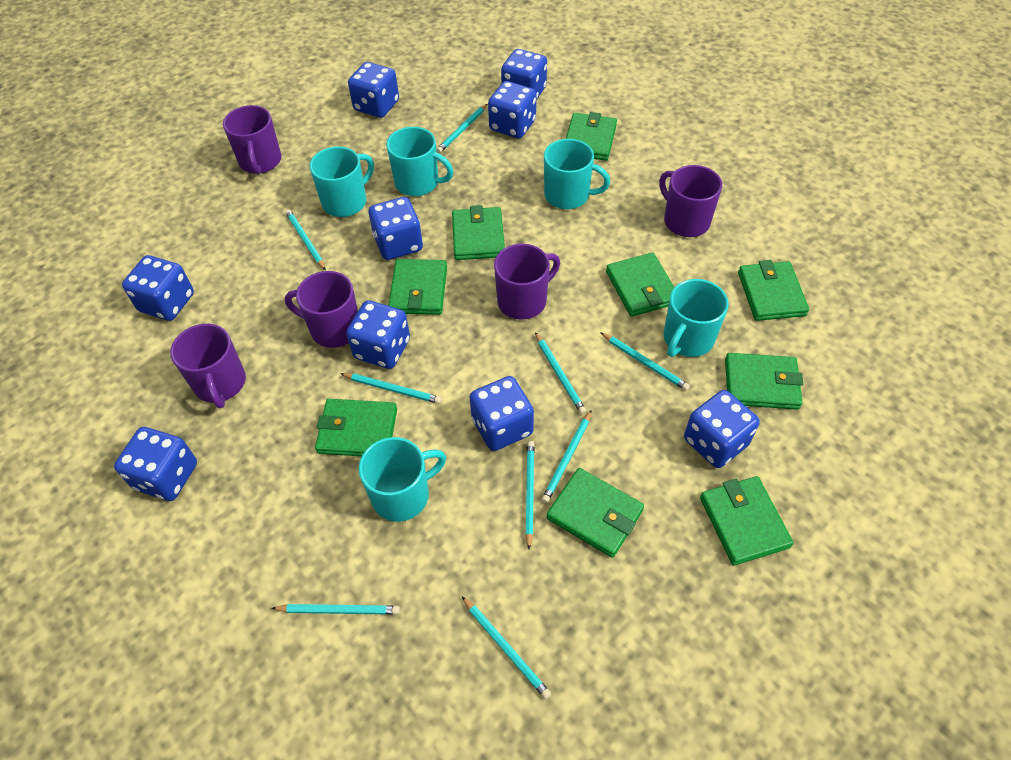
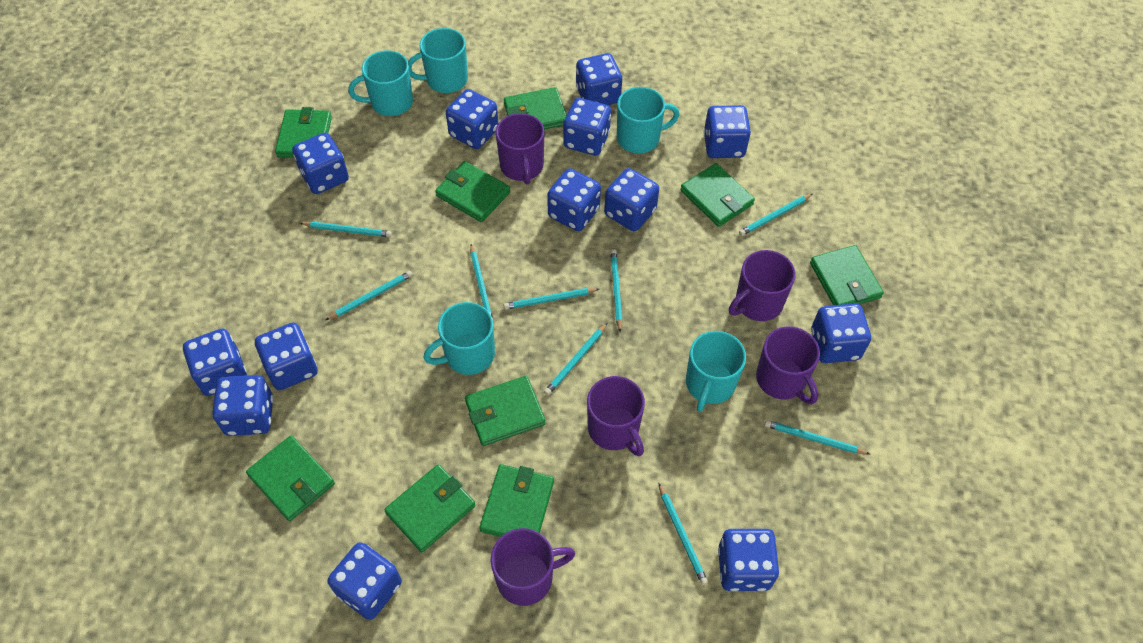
blue dice: 9 -> 13

